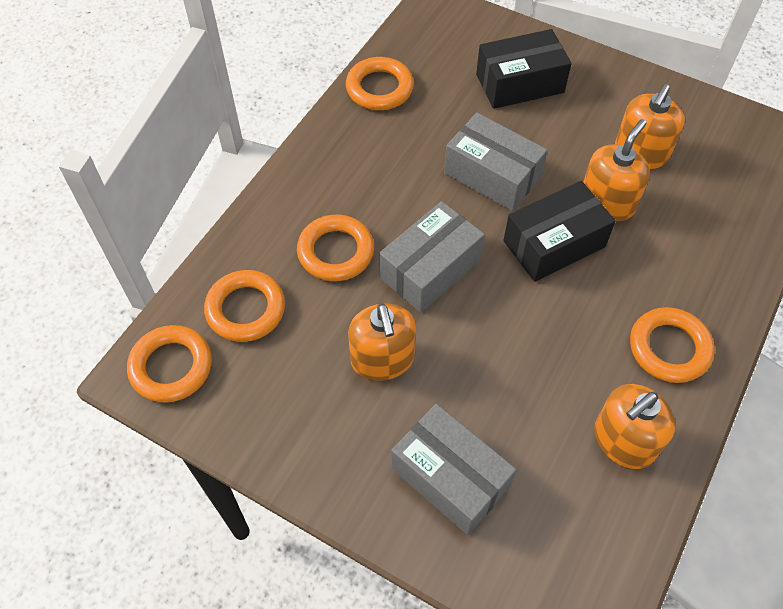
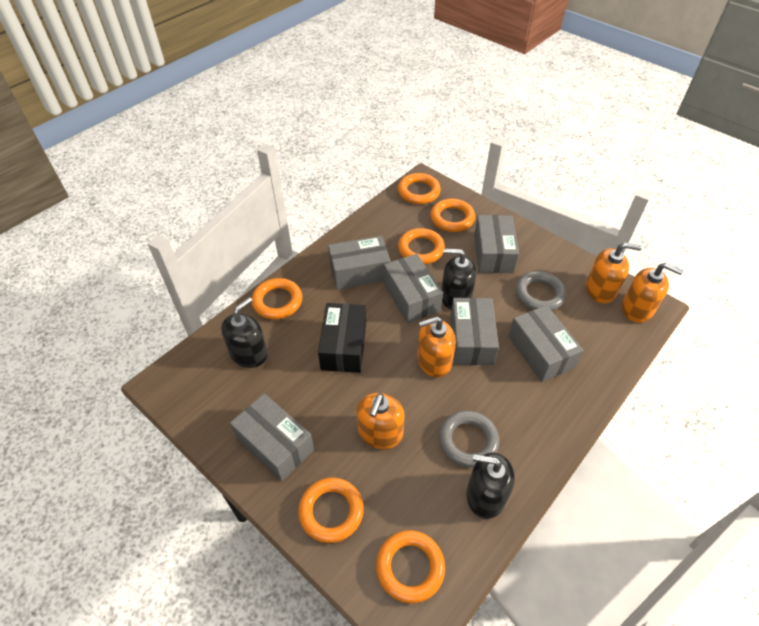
black box: 2 -> 1
black soap dispenser: 0 -> 3
grey box: 3 -> 6
grey ring: 0 -> 2
orange ring: 5 -> 6

